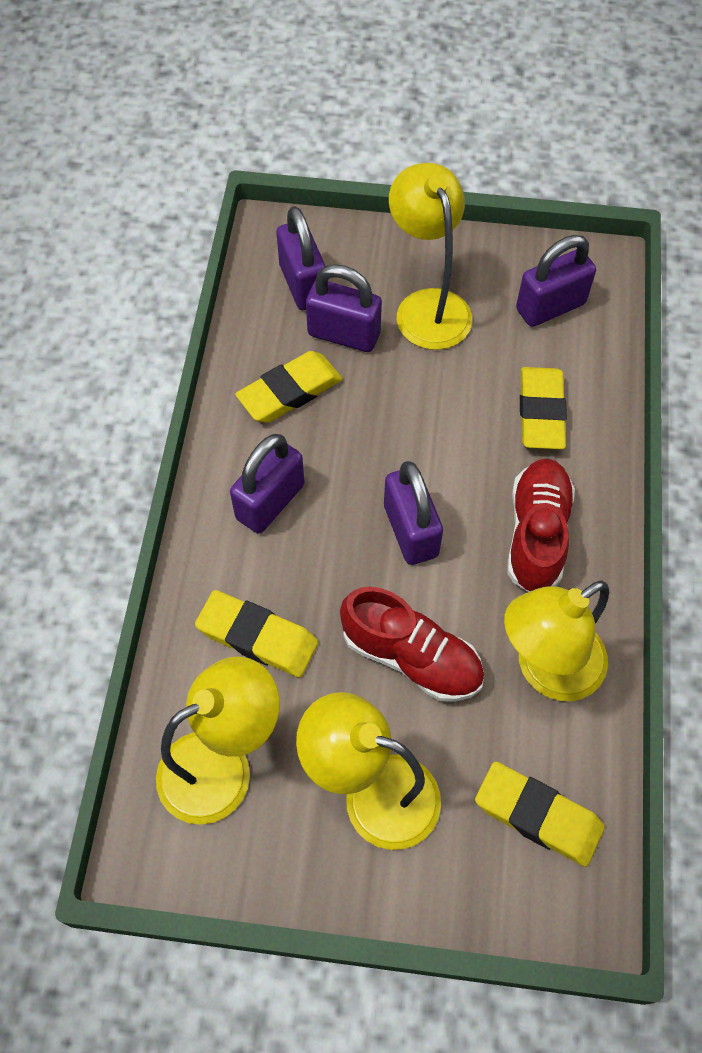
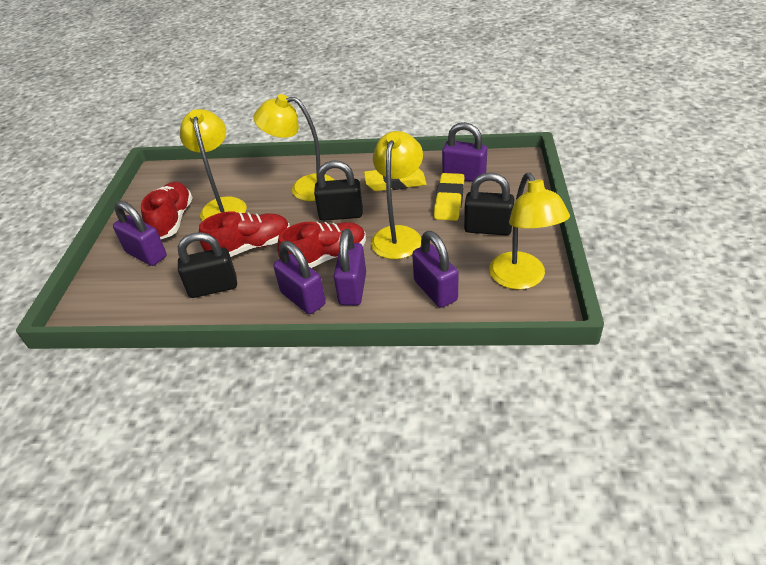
black padlock: 0 -> 3
red shoe: 2 -> 3
yellow eraser: 4 -> 2

